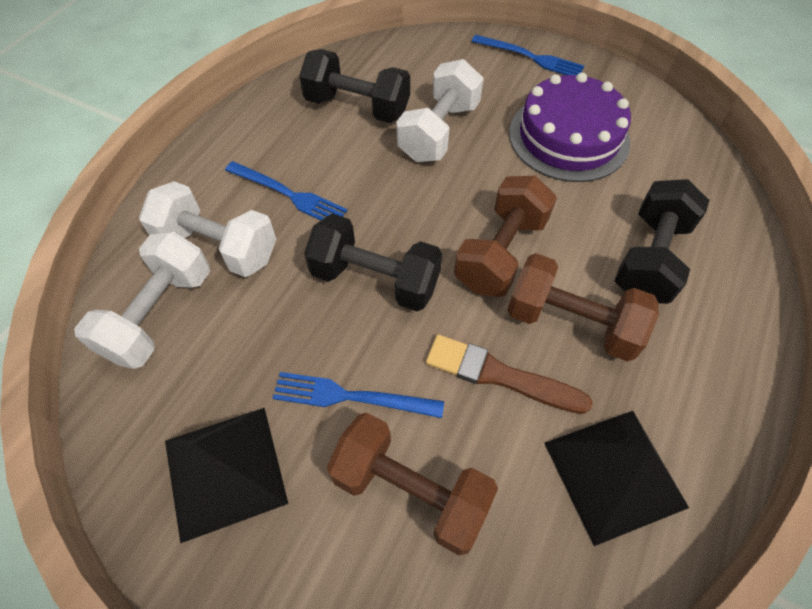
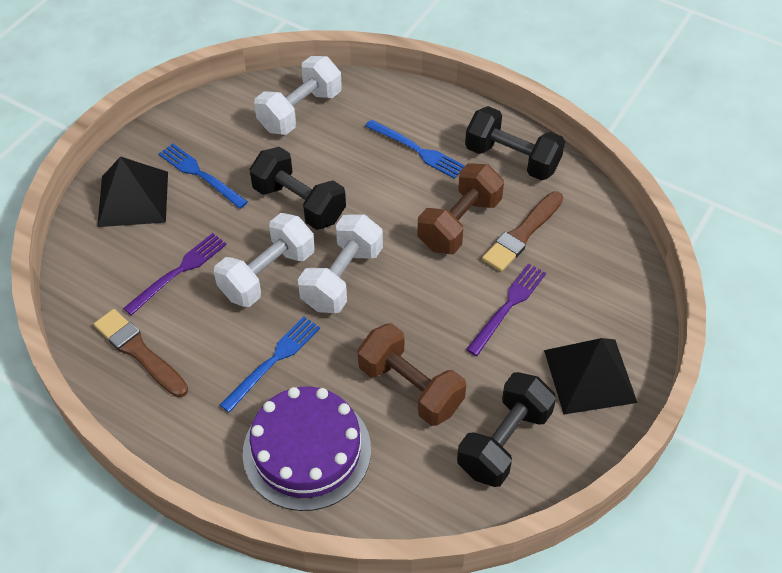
brown brush: 1 -> 2
brown dumbbell: 3 -> 2
purple fork: 0 -> 2

